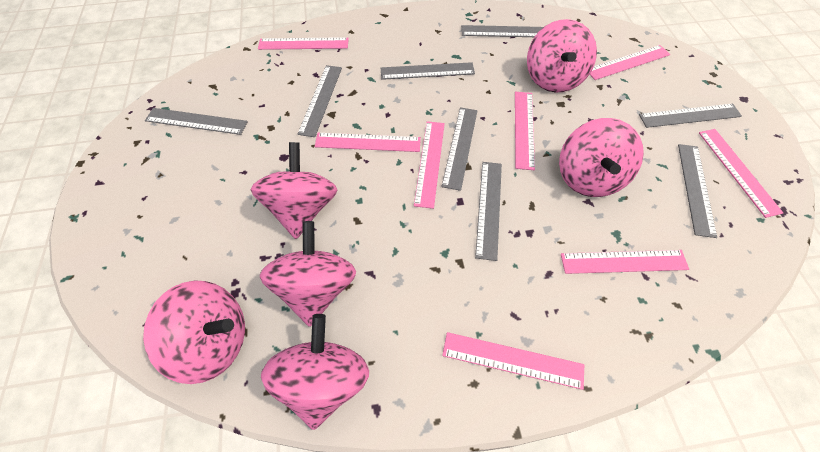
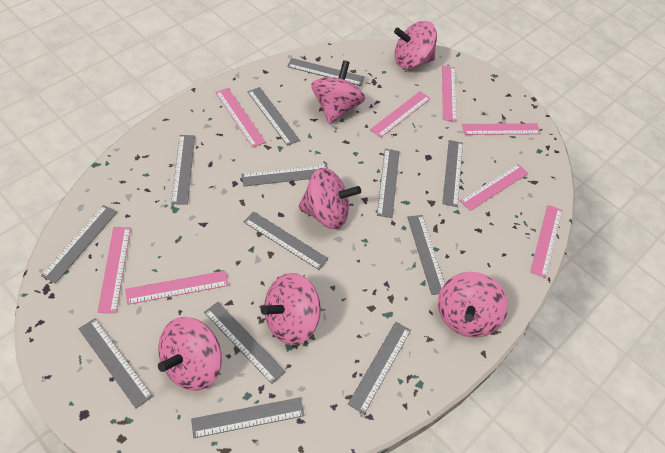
grey ruler: 8 -> 13

